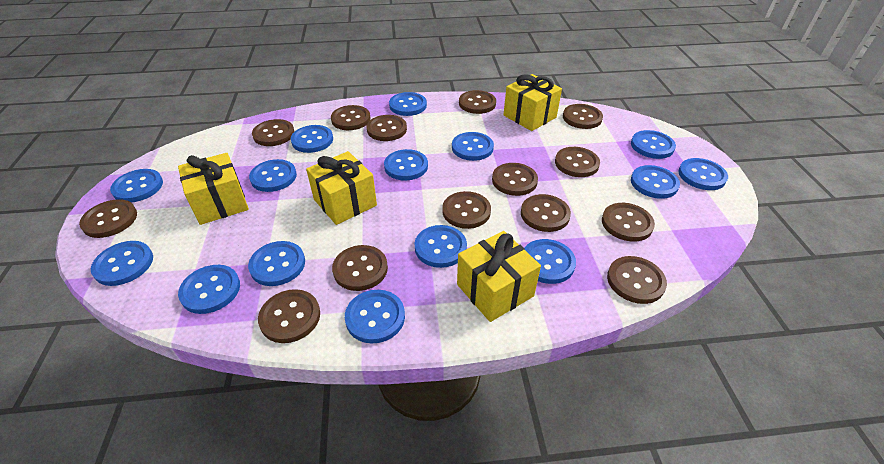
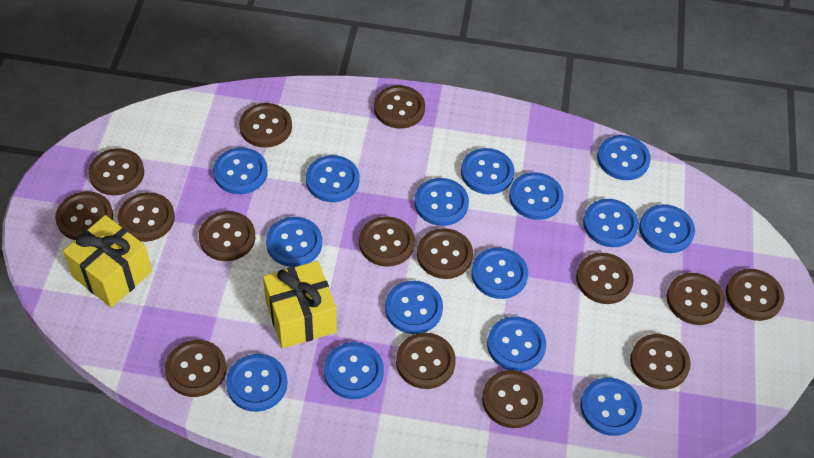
brown button: 14 -> 15
yellow gift: 4 -> 2

